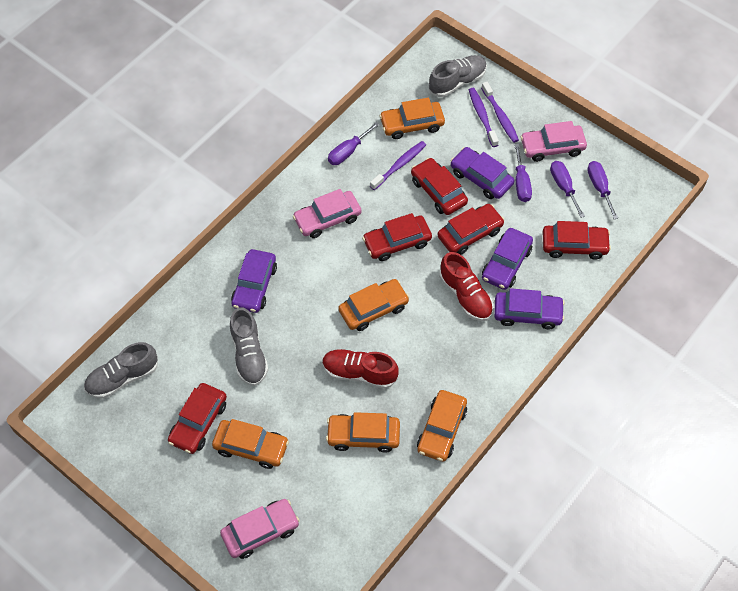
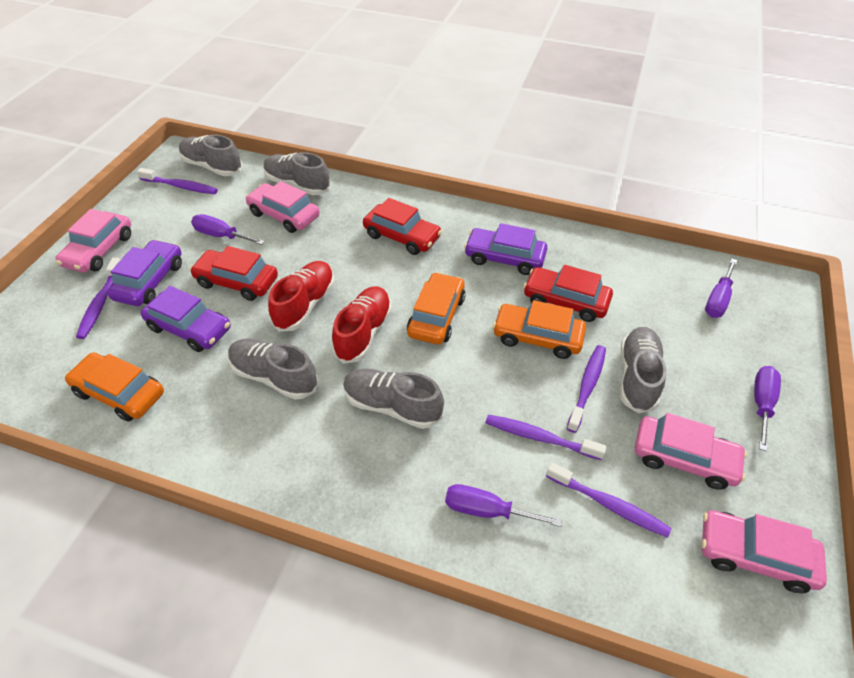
grey shoe: 3 -> 5
orange car: 5 -> 3
pink car: 3 -> 4
purple car: 4 -> 3
purple toothbrush: 3 -> 5
red car: 5 -> 3

